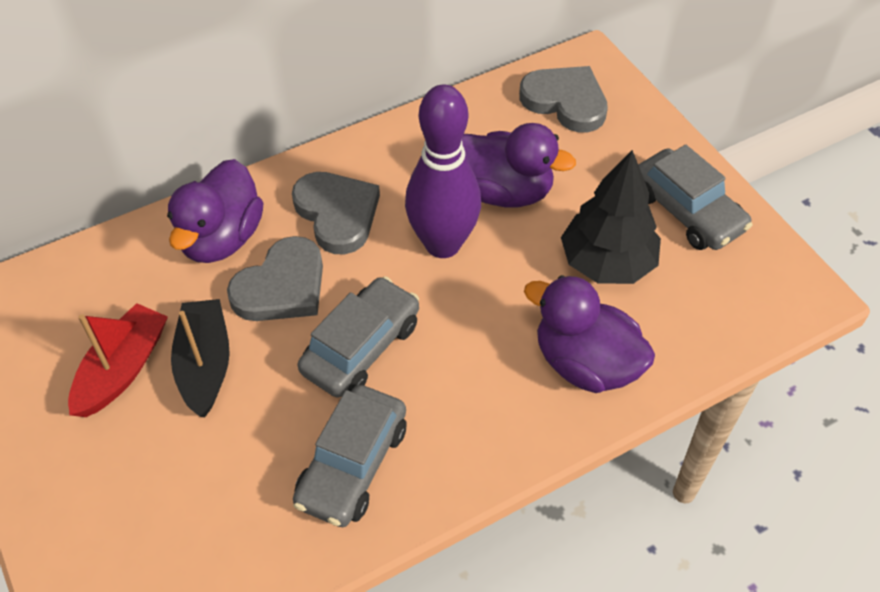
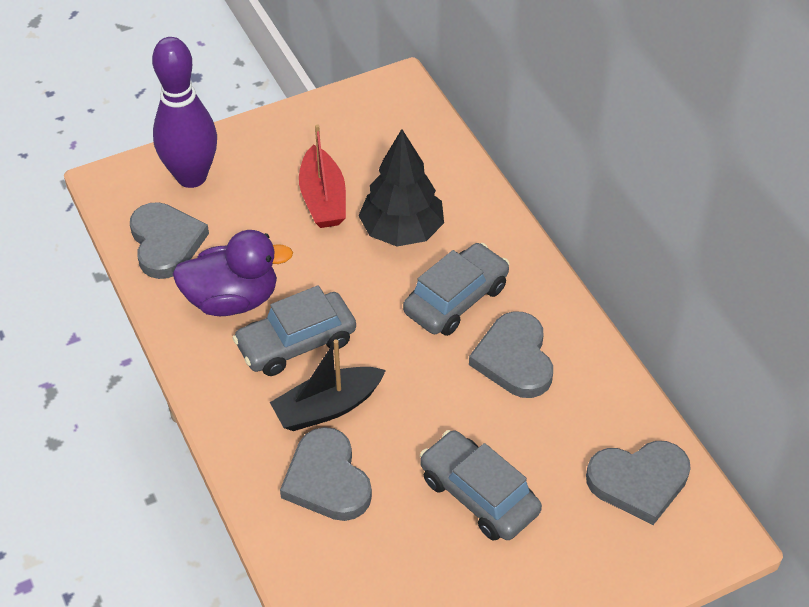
grey heart: 3 -> 4
purple duck: 3 -> 1

